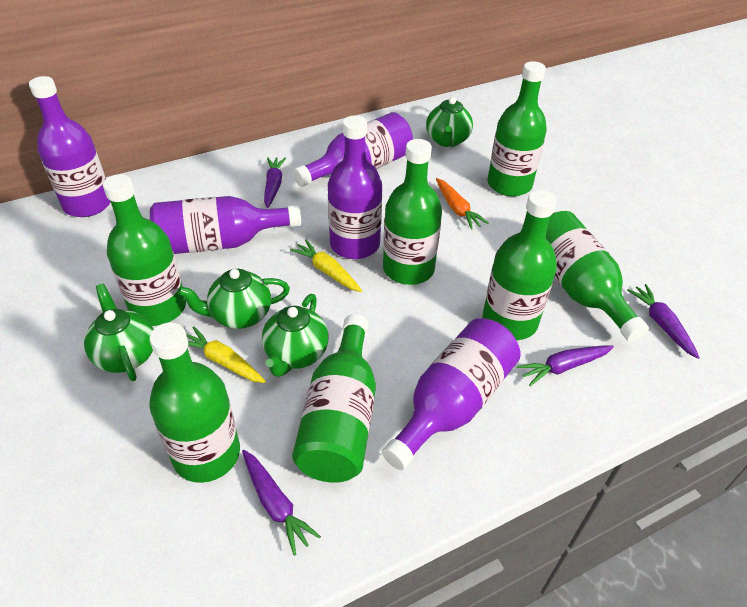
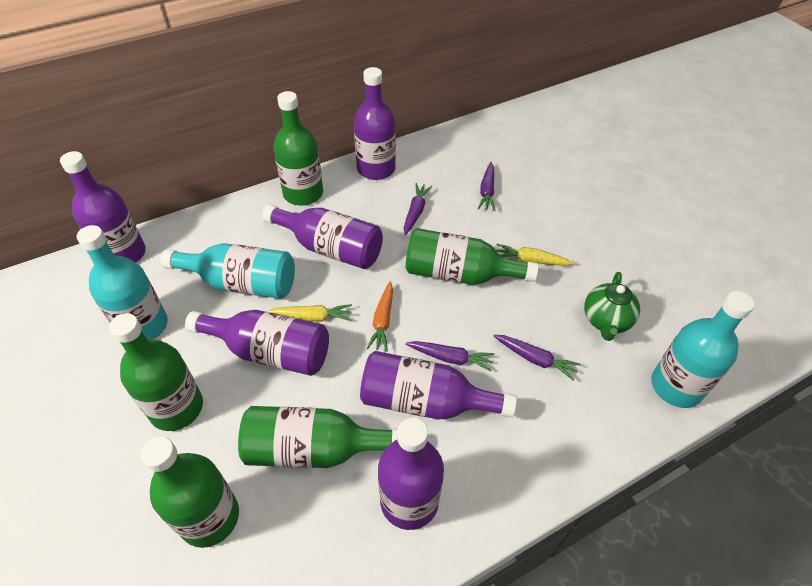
green bottle: 7 -> 5
green teapot: 4 -> 1
purple bottle: 5 -> 6
turquoise bottle: 0 -> 3

